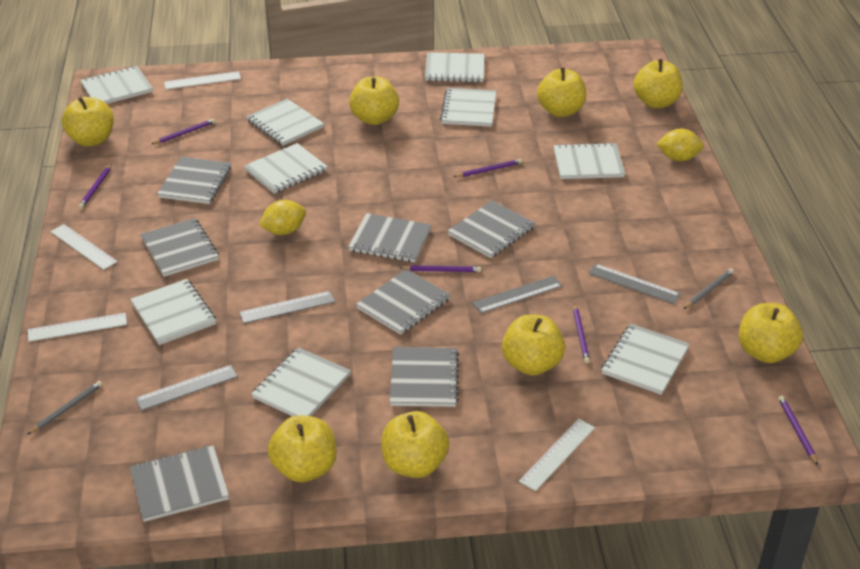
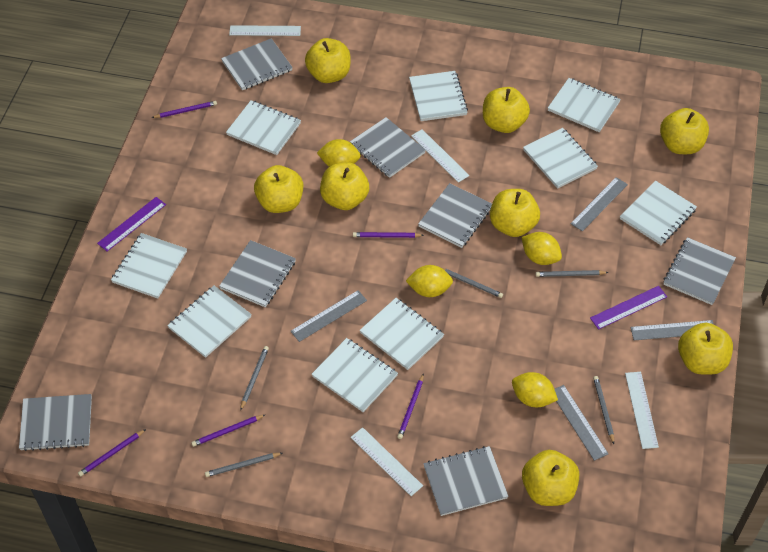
grey pencil: 2 -> 5
purple pencil: 6 -> 5
purple ruler: 0 -> 2
yellow lemon: 2 -> 4

